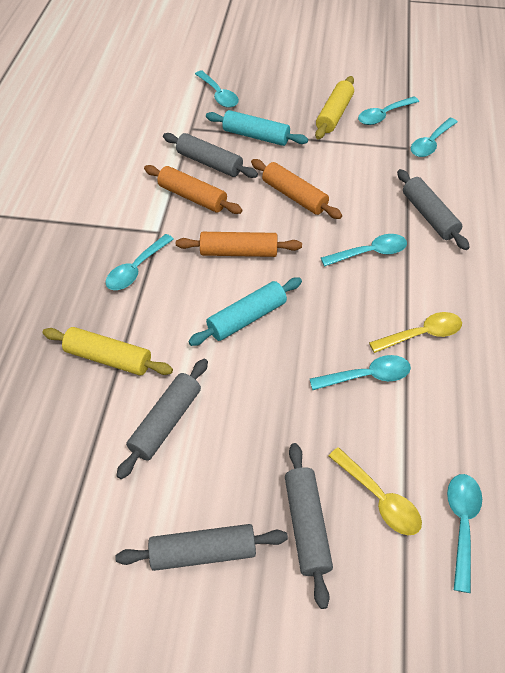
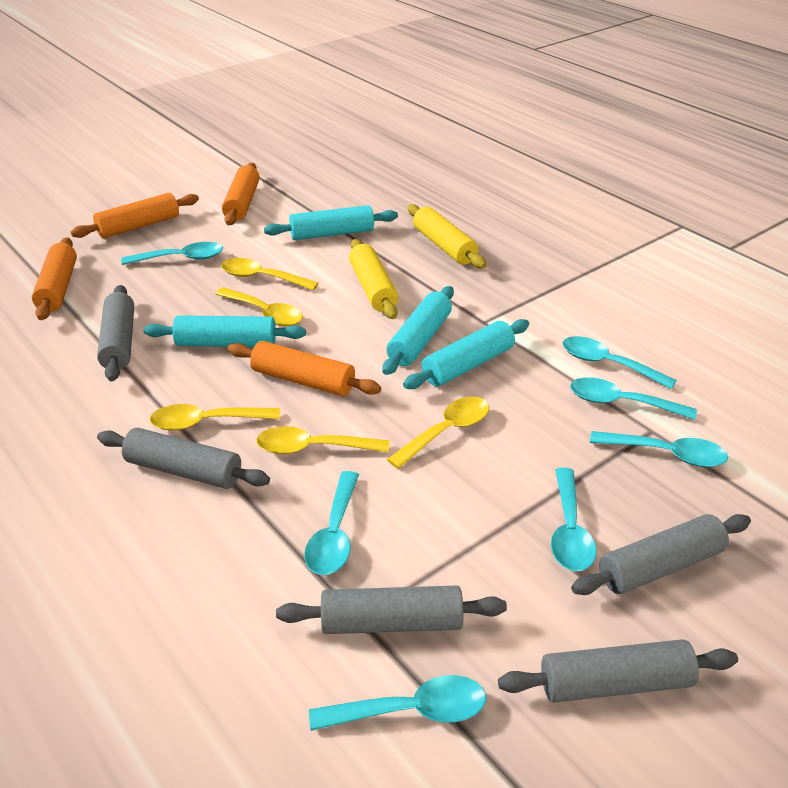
orange rolling pin: 3 -> 4
turquoise rolling pin: 2 -> 4
yellow spoon: 2 -> 5

